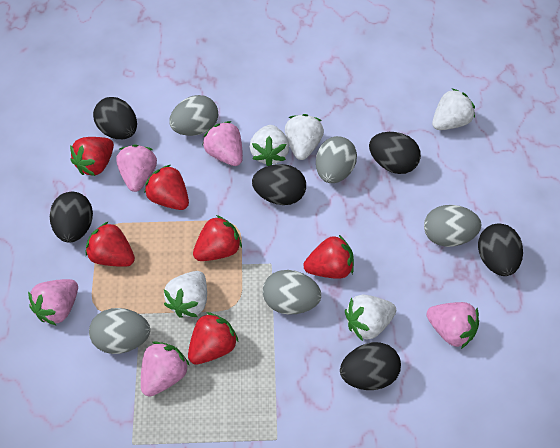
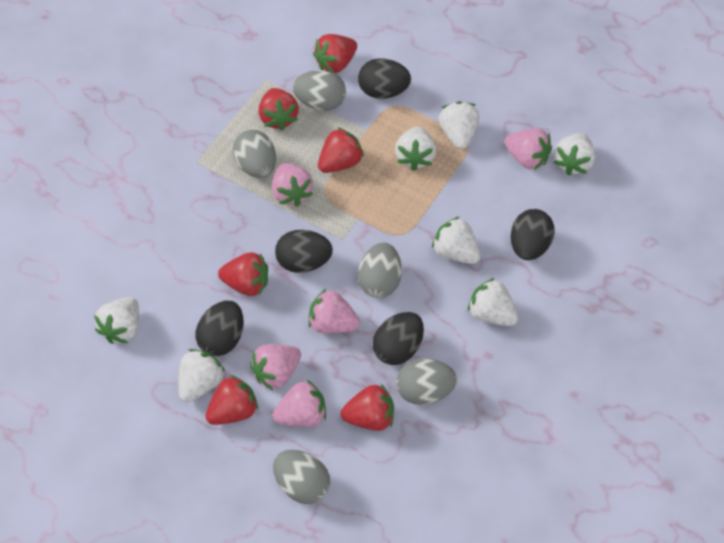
black egg: 6 -> 5
white strawberry: 5 -> 7

